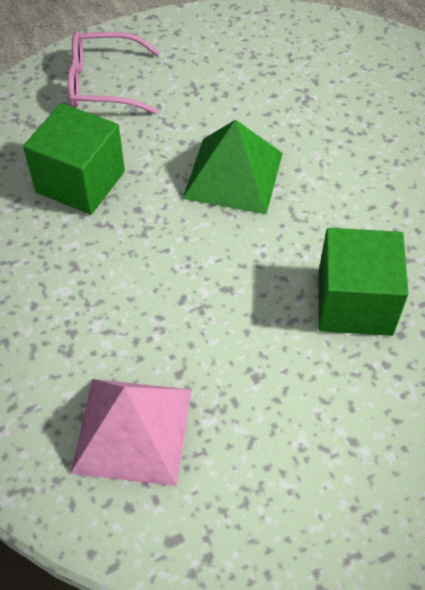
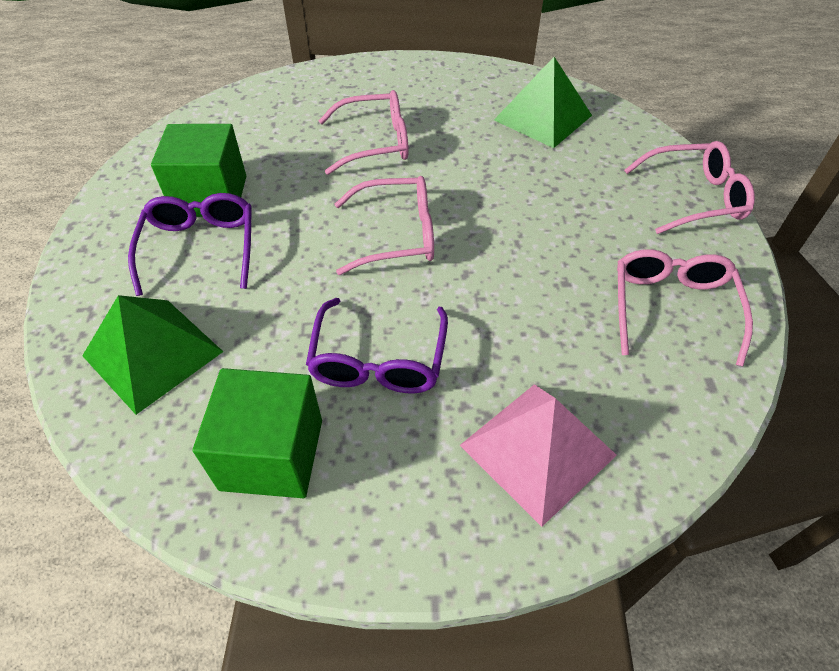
green pyramid: 1 -> 2
pink glasses: 1 -> 4
purple glasses: 0 -> 2

